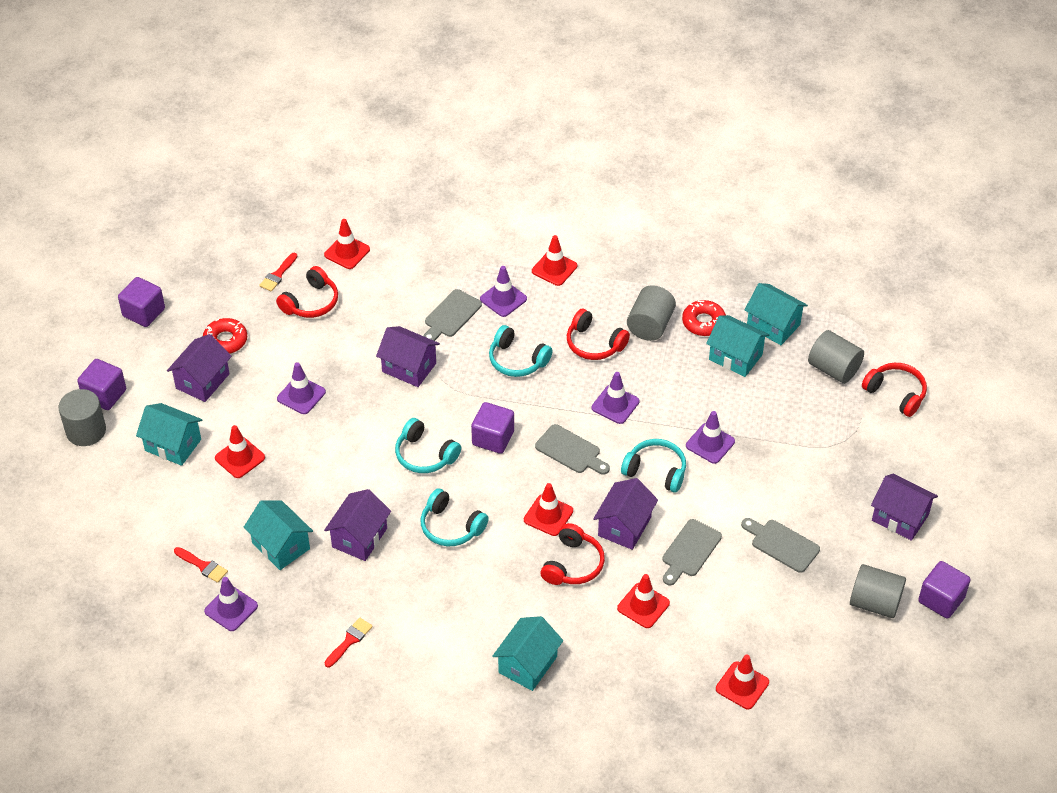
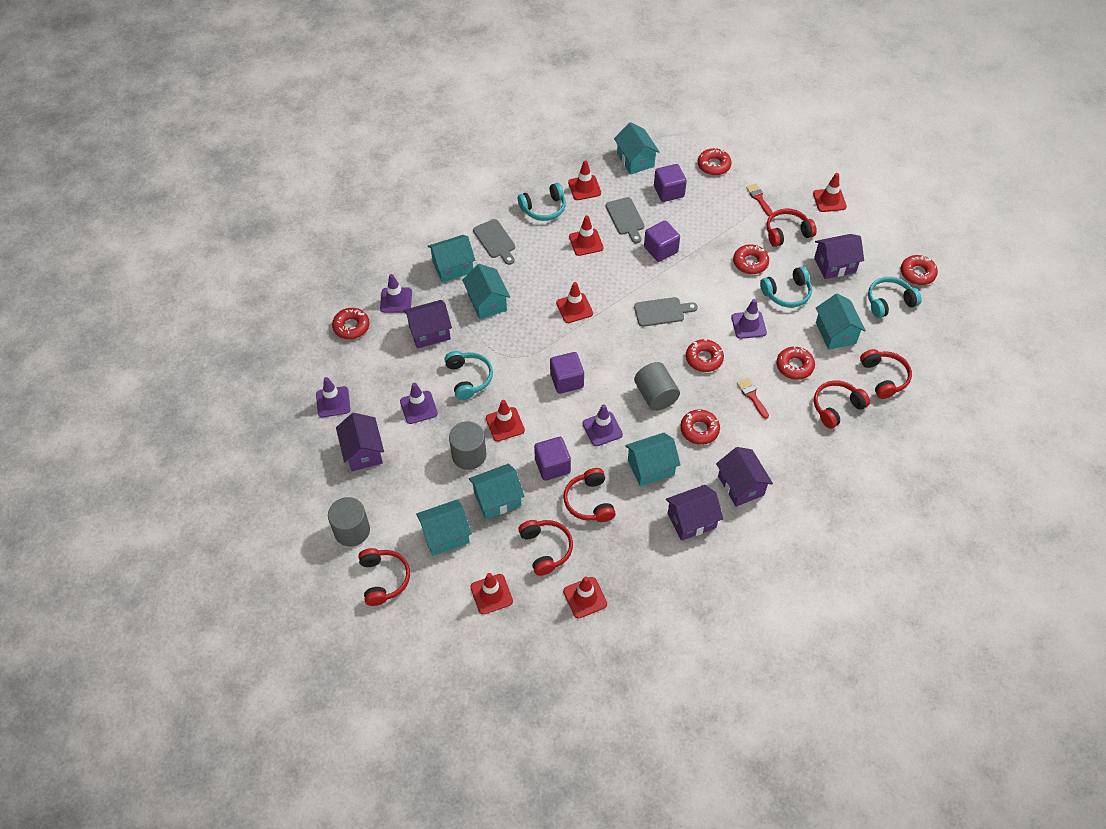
grey cutting board: 4 -> 3
grey cylinder: 4 -> 3
red brush: 3 -> 2
red donut: 2 -> 7
red headphones: 4 -> 6
red traffic cone: 6 -> 7
turquoise house: 5 -> 7

